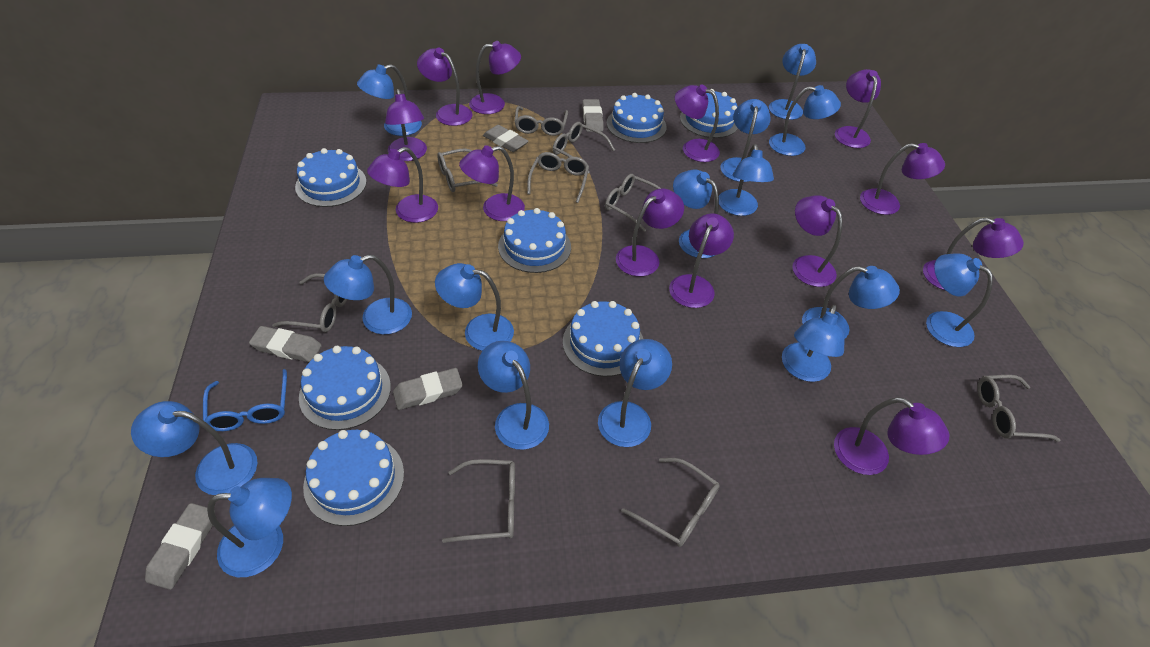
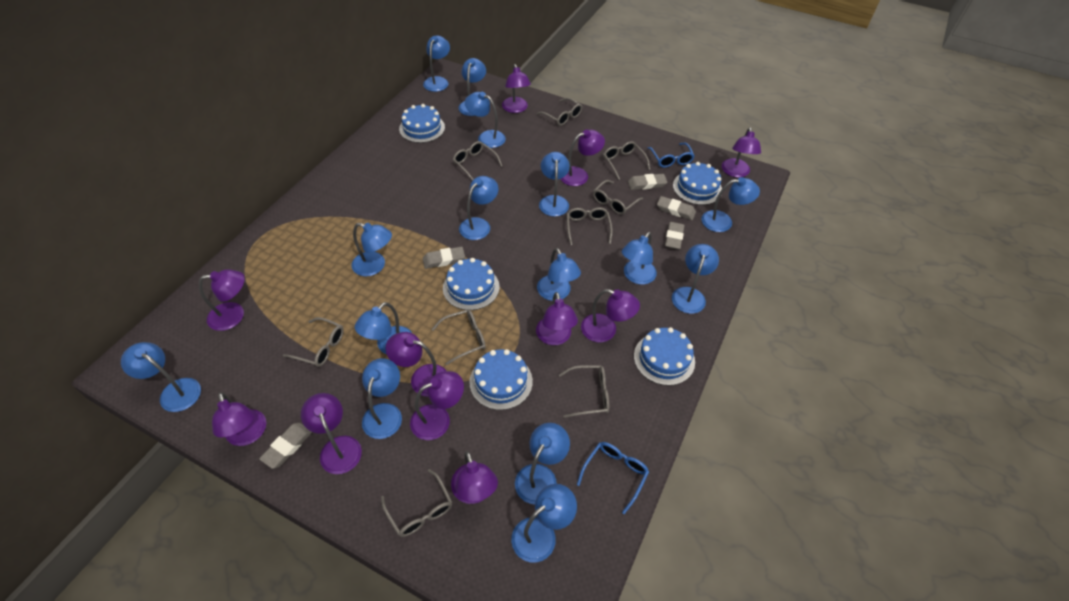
blue cake: 7 -> 5
blue glasses: 1 -> 2
purple lamp: 13 -> 11

